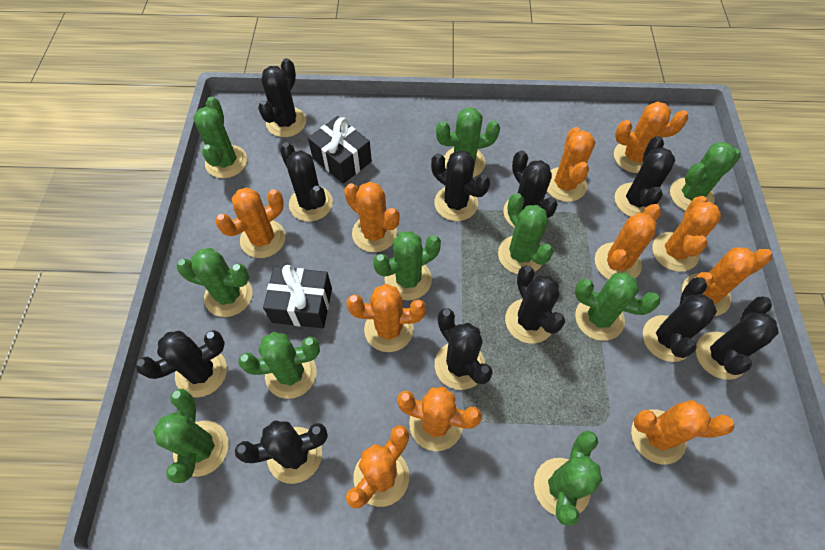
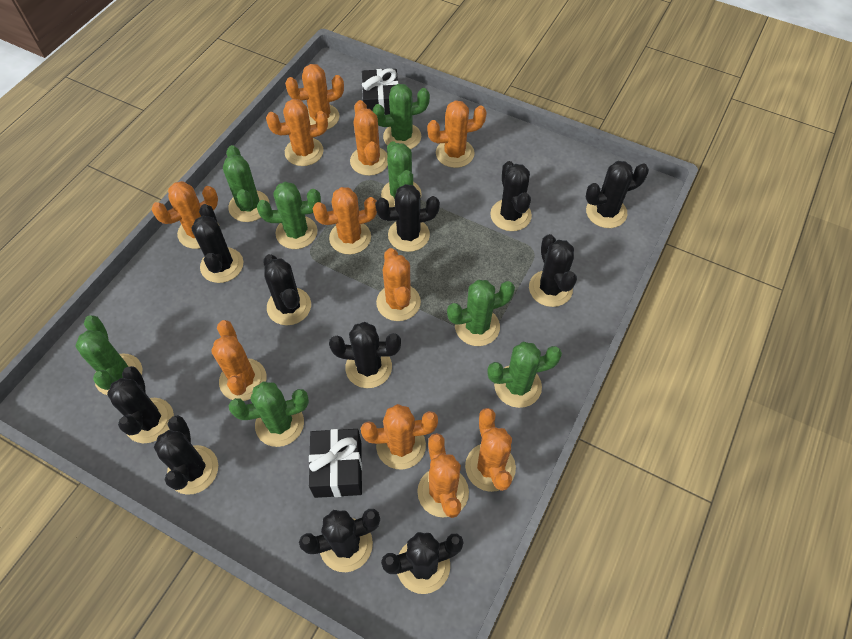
green cactus: 10 -> 8

